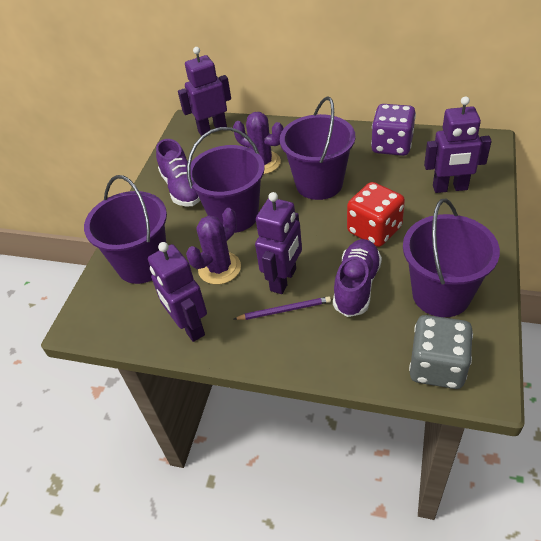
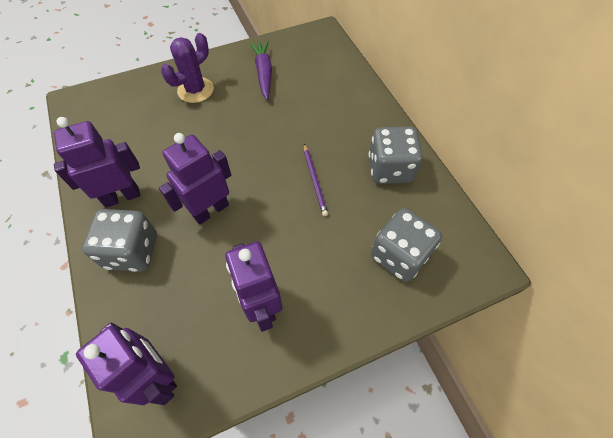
grey dice: 1 -> 3
purple bucket: 4 -> 0
purple cactus: 2 -> 1
purple carrot: 0 -> 1
purple dice: 1 -> 0
purple shoe: 2 -> 0
red dice: 1 -> 0

